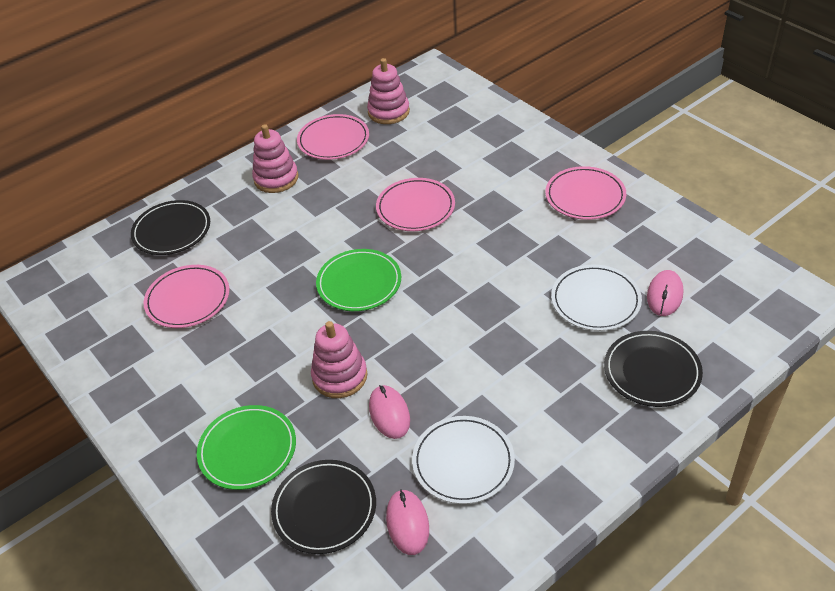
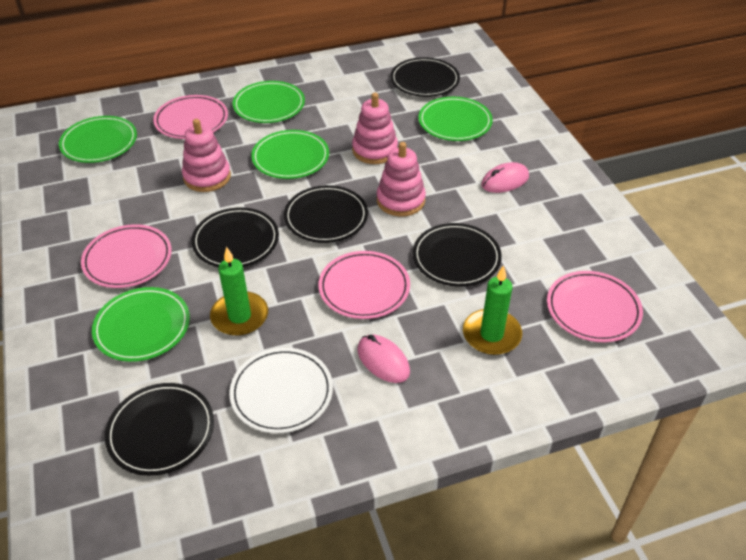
black plate: 3 -> 5
green candle: 0 -> 2
green plate: 2 -> 5
pink mouse: 3 -> 2
white plate: 2 -> 1

